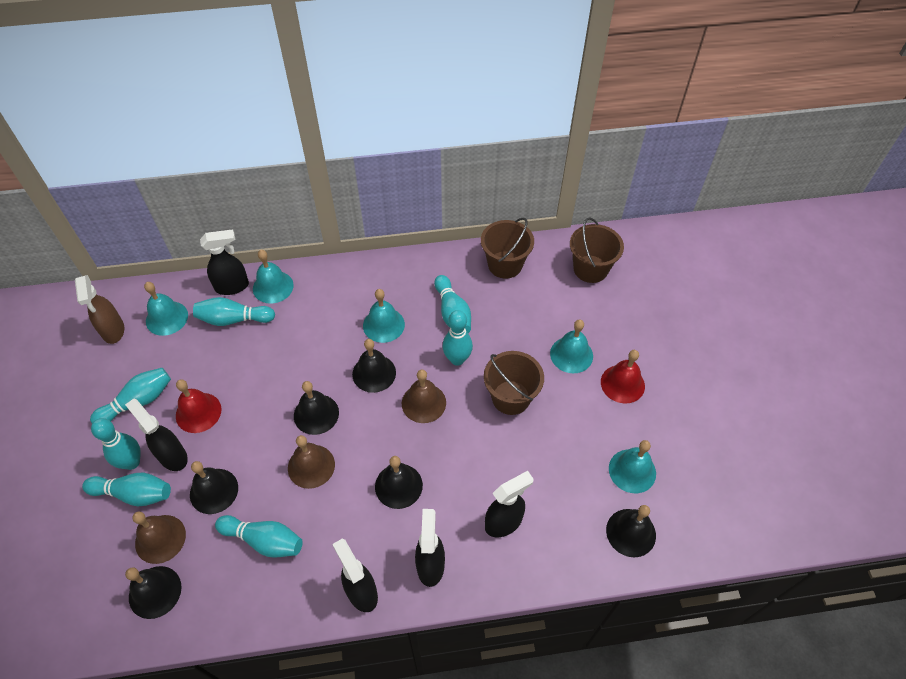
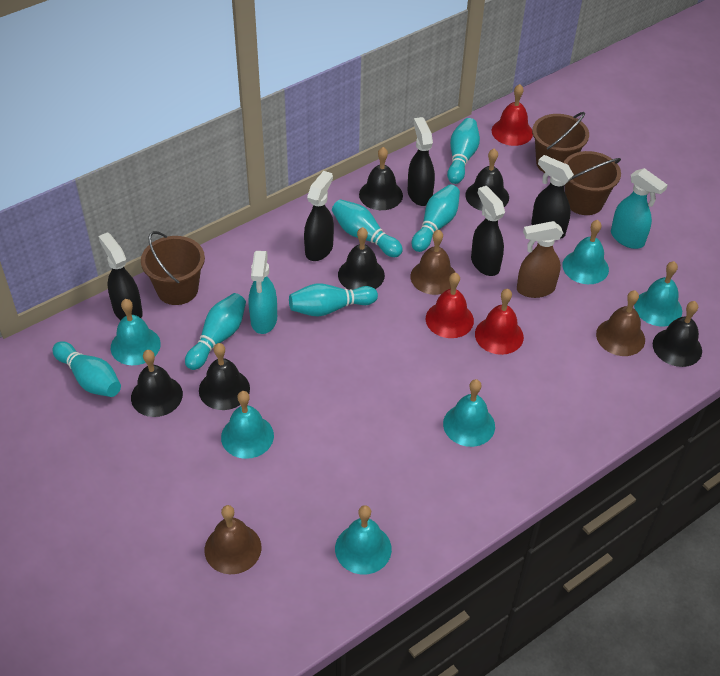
red bell: 2 -> 3
turquoise bell: 5 -> 6
turquoise bowling pin: 7 -> 6
turquoise spray bottle: 0 -> 2

